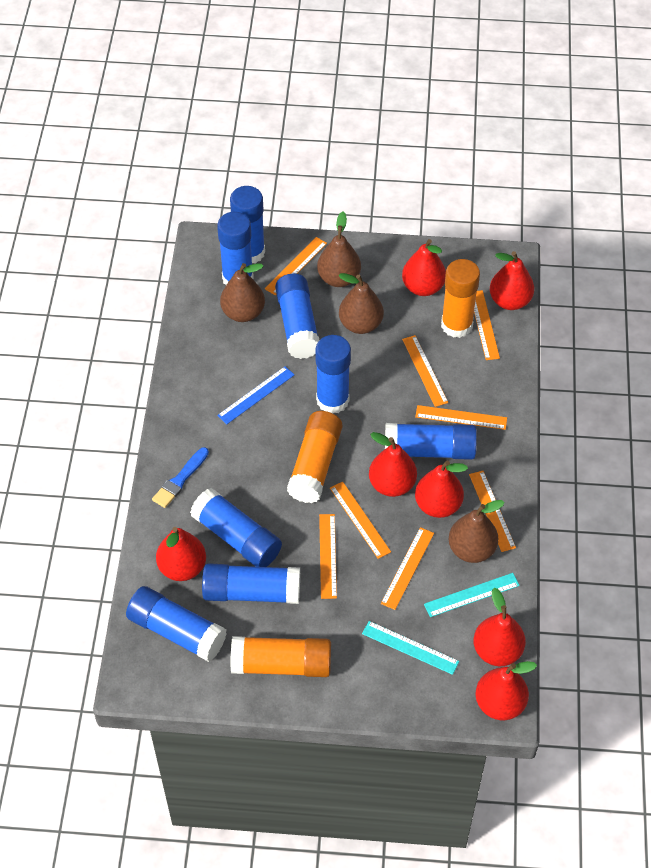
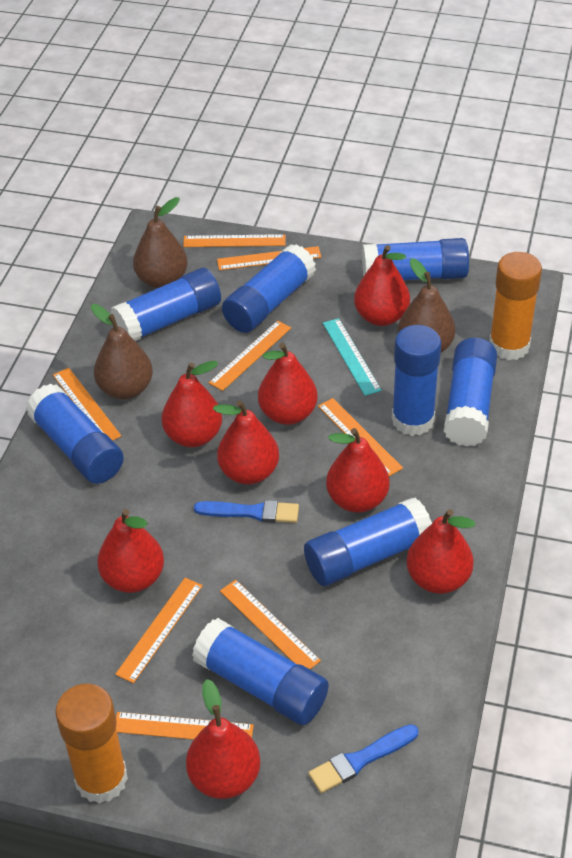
blue brush: 1 -> 2
blue ruler: 1 -> 0
brown pear: 4 -> 3
orange glue stick: 3 -> 2
red pear: 7 -> 8
turquoise ruler: 2 -> 1

